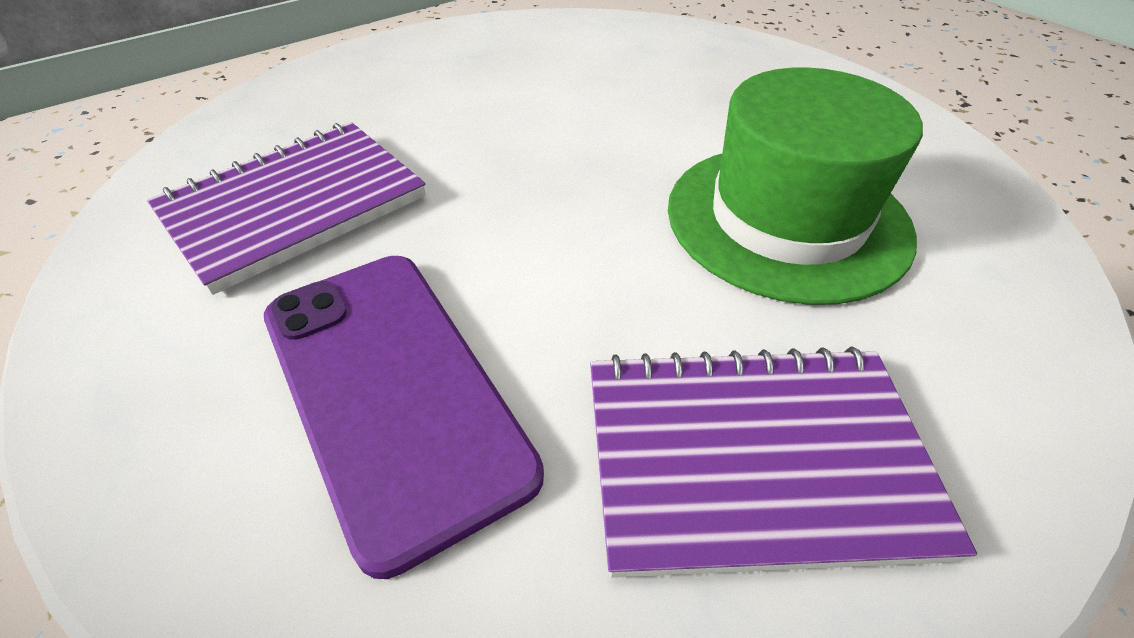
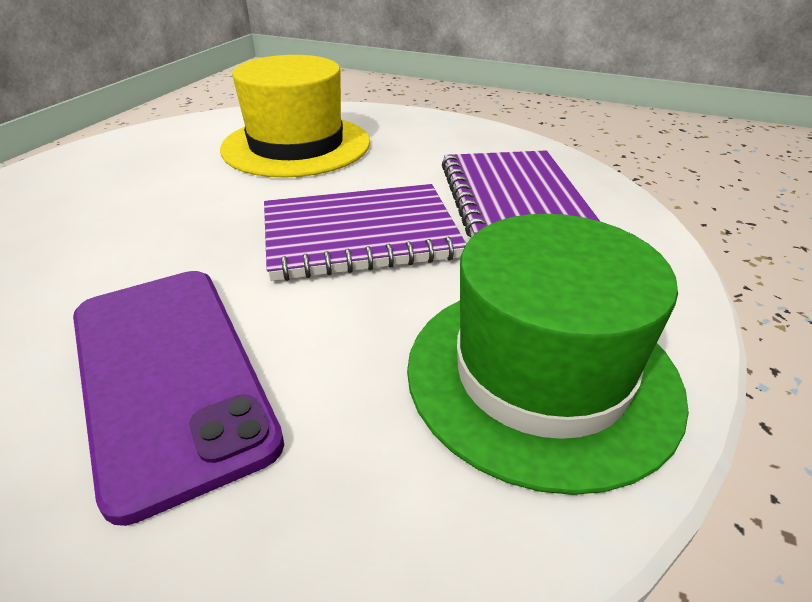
yellow hat: 0 -> 1

